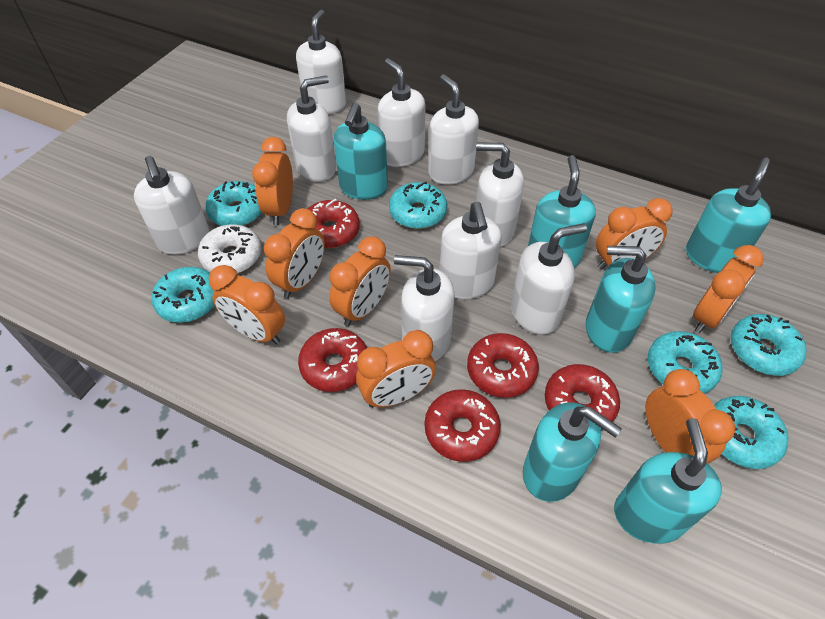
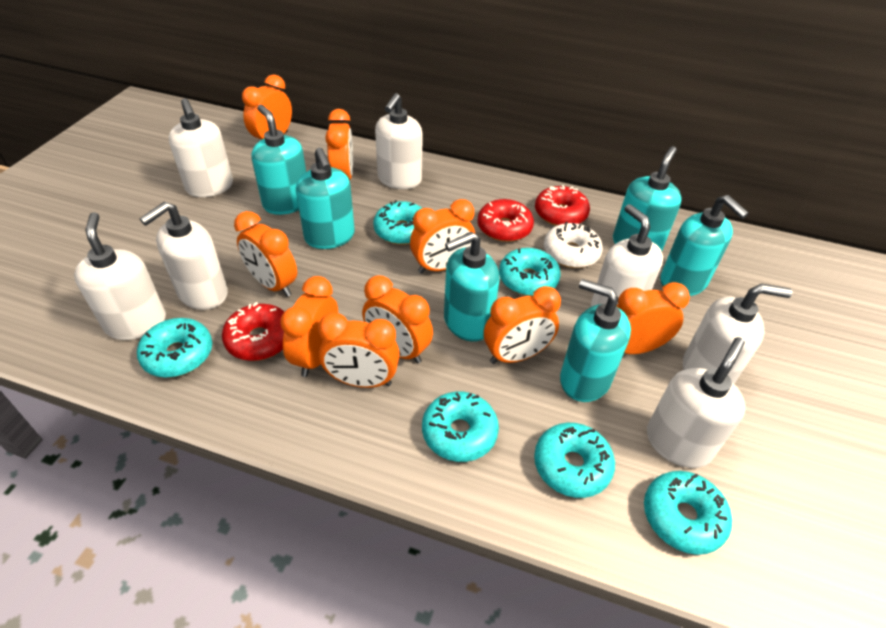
orange clock: 8 -> 9
red donut: 5 -> 3
white soap dispenser: 9 -> 7

